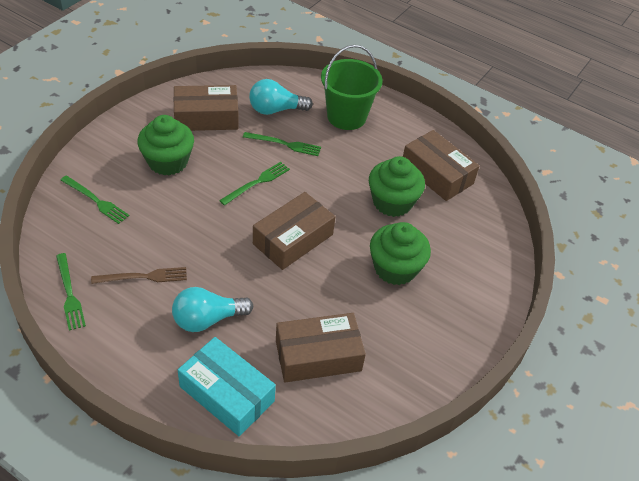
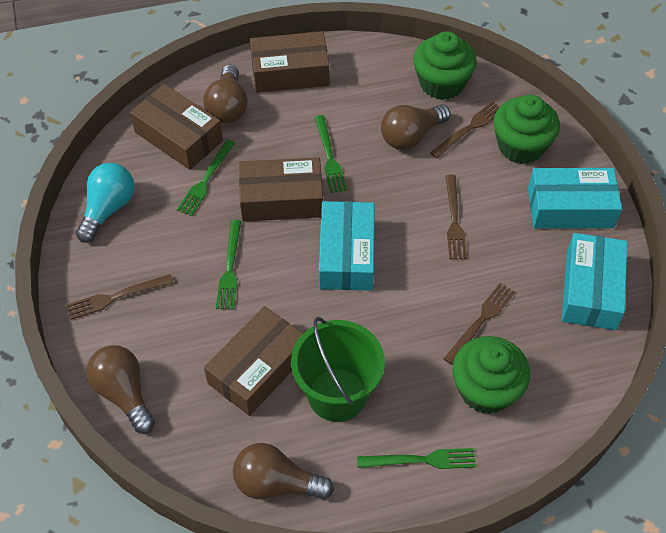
brown fork: 1 -> 4
brown light bulb: 0 -> 4
turquoise box: 1 -> 3
turquoise light bulb: 2 -> 1

